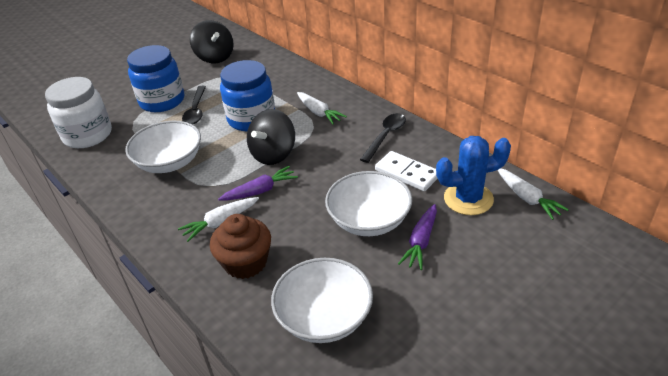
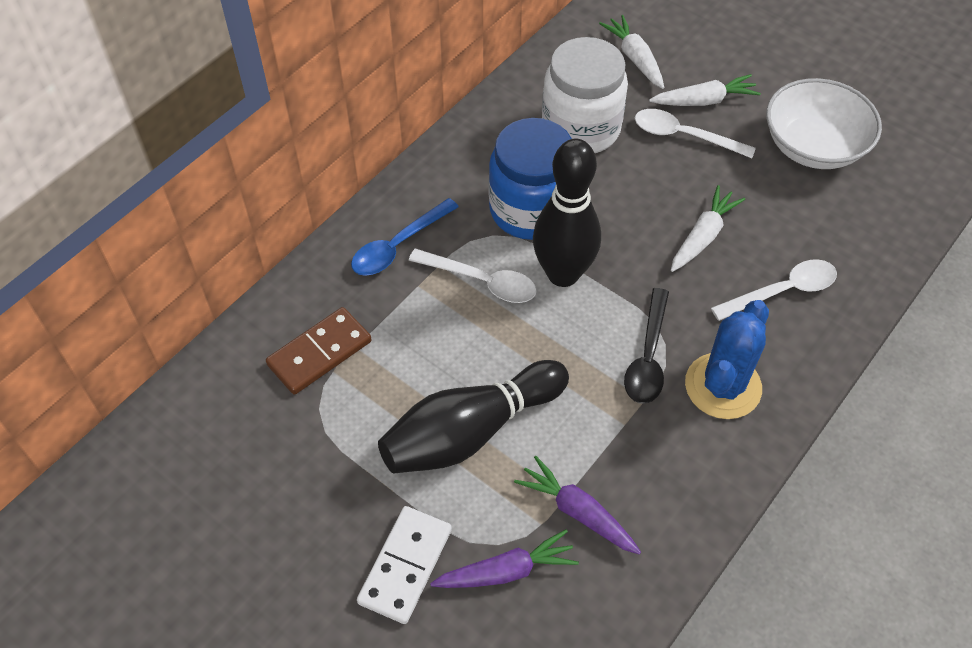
black bowling pin: 0 -> 2
black spinning top: 2 -> 0
black spoon: 2 -> 1
blue jar: 2 -> 1
blue spoon: 0 -> 1
brown cupcake: 1 -> 0
brown domino: 0 -> 1
white bowl: 3 -> 1
white spoon: 0 -> 3

